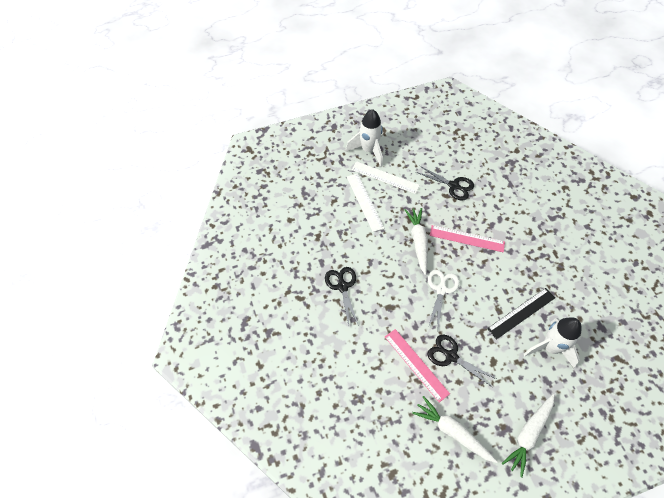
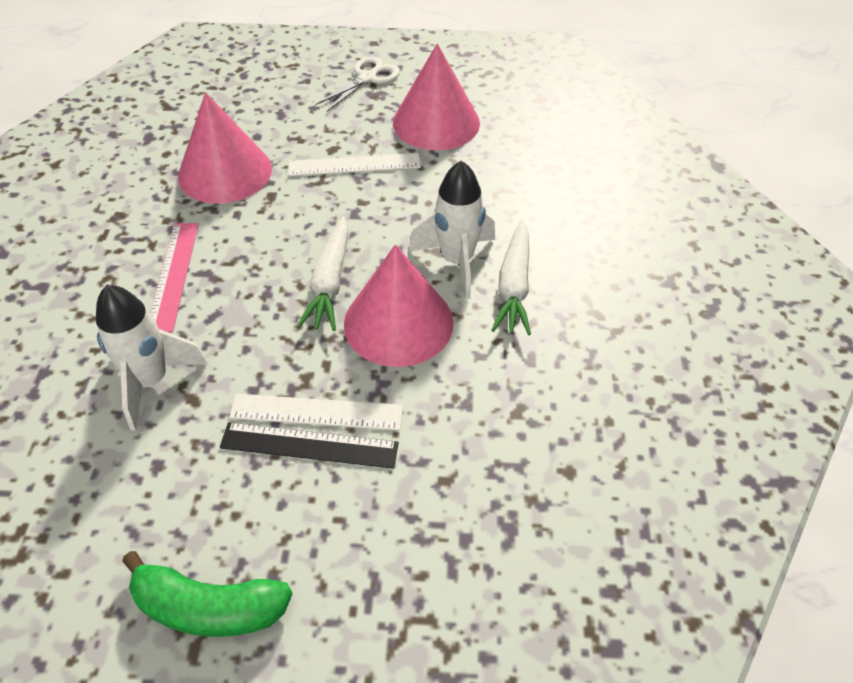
black scissors: 3 -> 0
green banana: 0 -> 1
pink cone: 0 -> 3
pink ruler: 2 -> 1
white carrot: 3 -> 2

